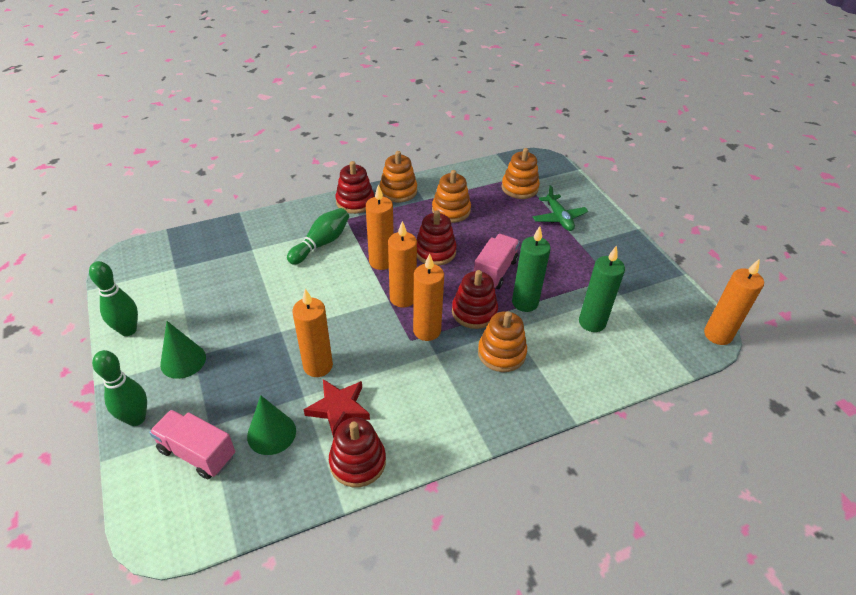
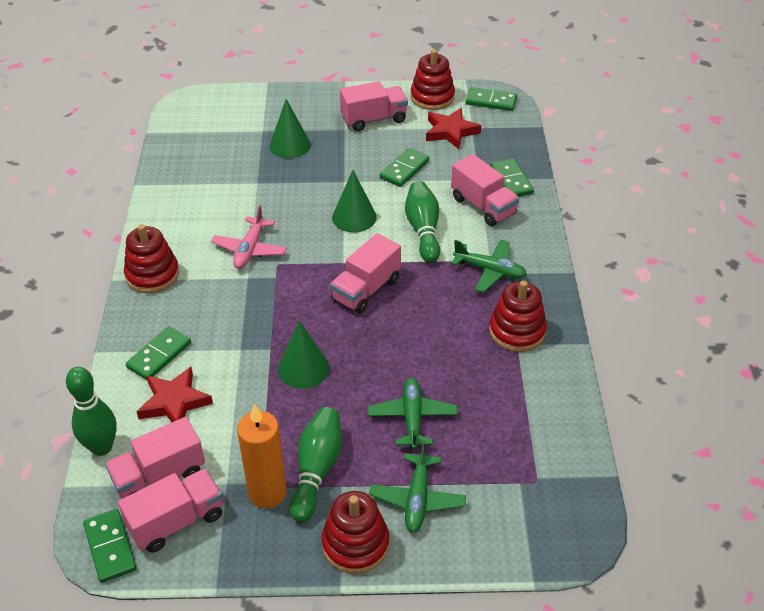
green candle: 2 -> 0
green cone: 2 -> 3
green domino: 0 -> 5
green plane: 1 -> 3
orange candle: 5 -> 1
orange stacking toy: 4 -> 0
pink plane: 0 -> 1
pink truck: 2 -> 5
red star: 1 -> 2

